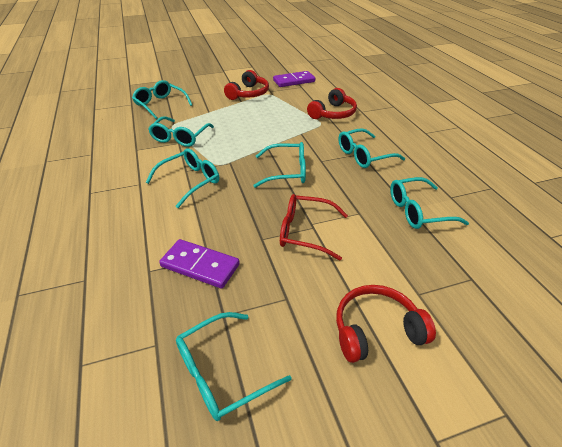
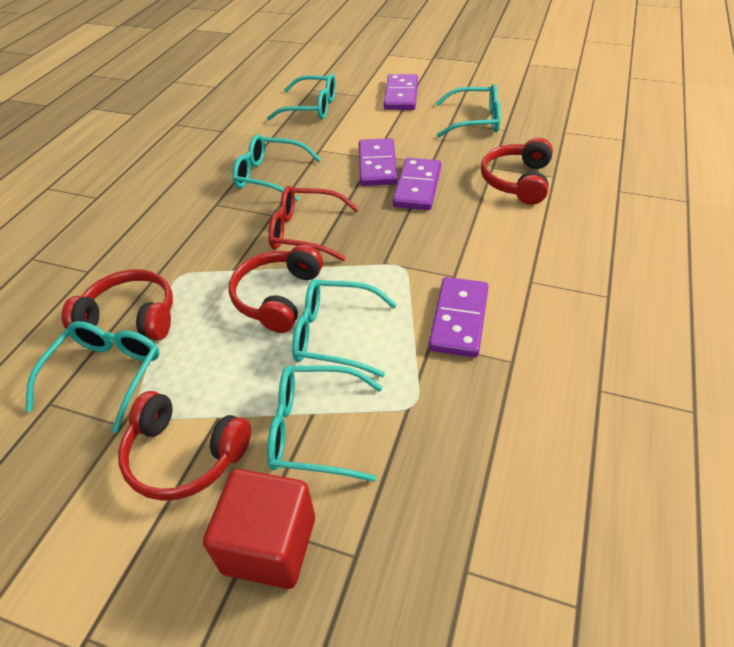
purple domino: 2 -> 4
red cube: 0 -> 1
red headphones: 3 -> 4
turquoise glasses: 7 -> 6

